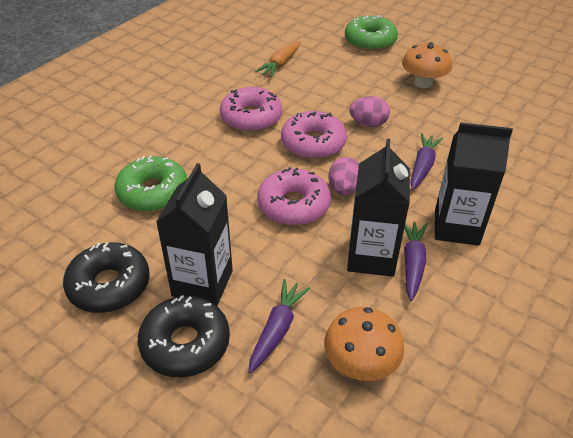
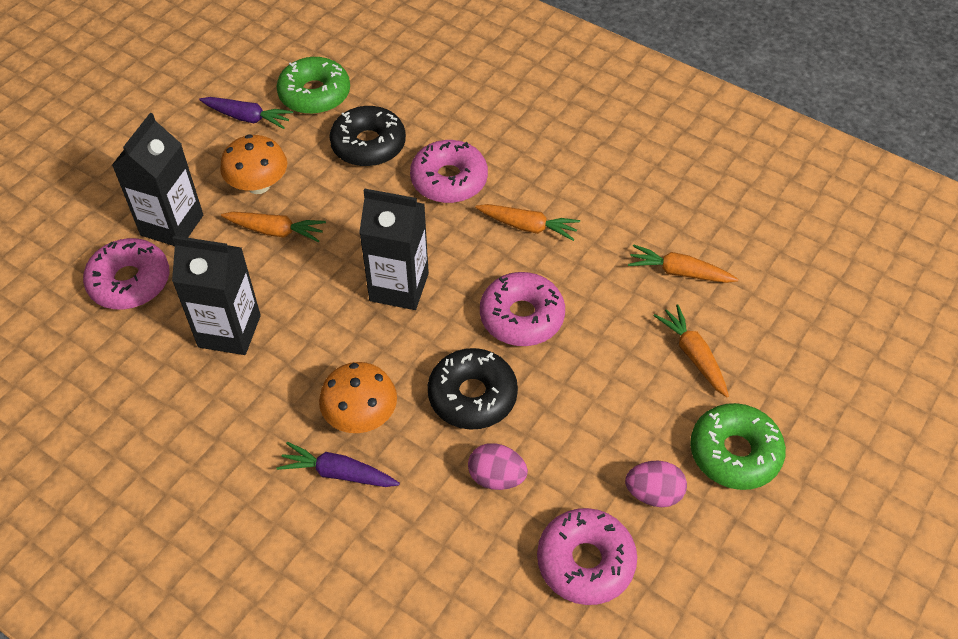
orange carrot: 1 -> 4
pink donut: 3 -> 4
purple carrot: 3 -> 2

